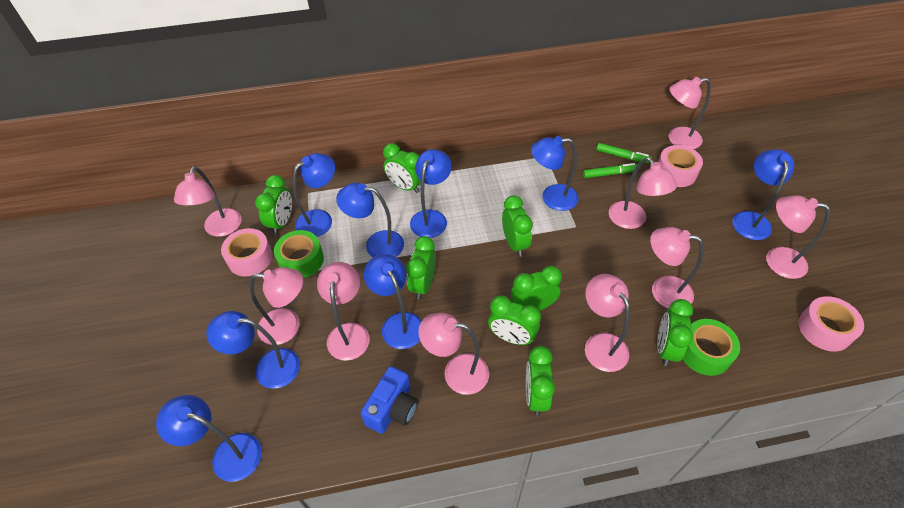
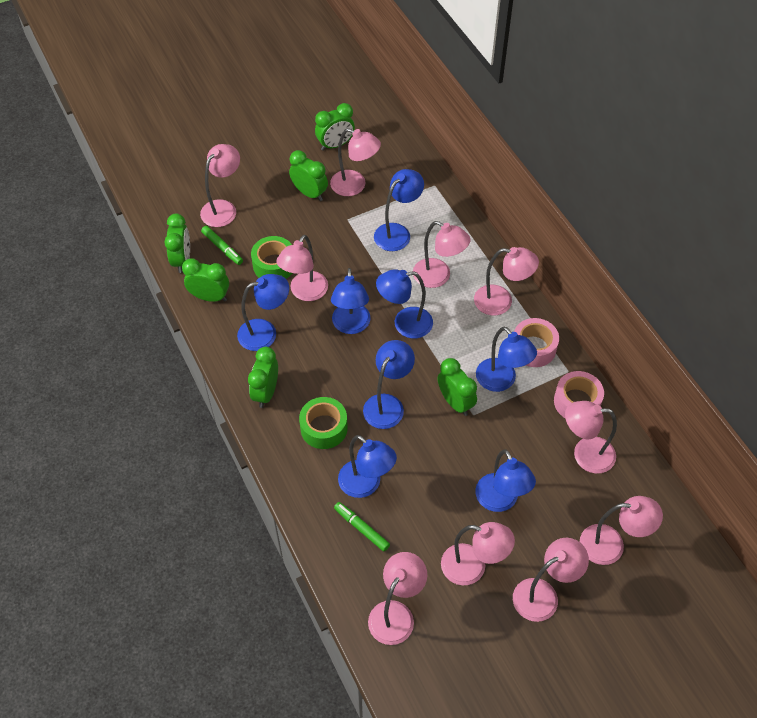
blue camera: 1 -> 0
green clock: 8 -> 6
pink lamp: 9 -> 10
pink tape: 3 -> 2

